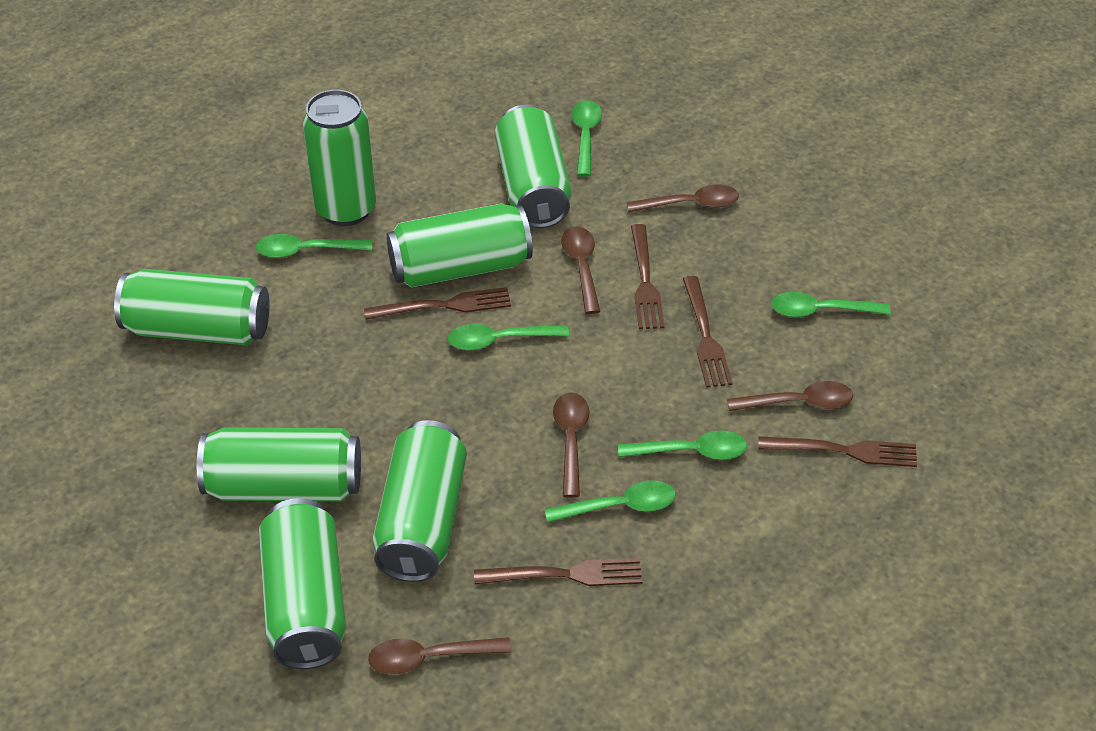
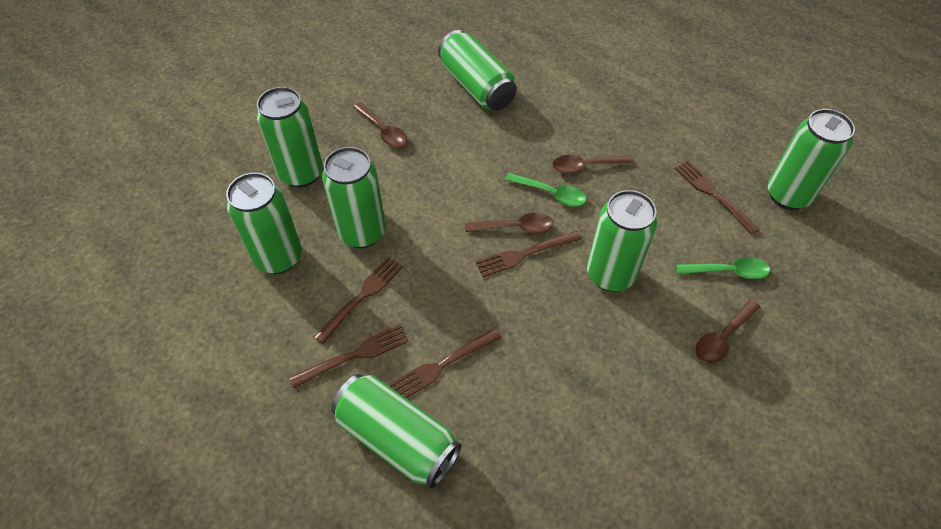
brown spoon: 5 -> 4
green spoon: 6 -> 2

